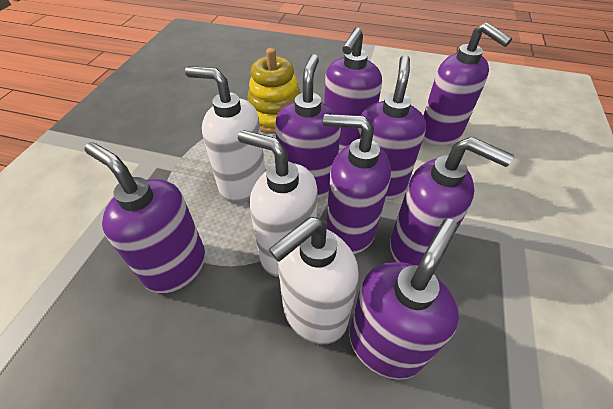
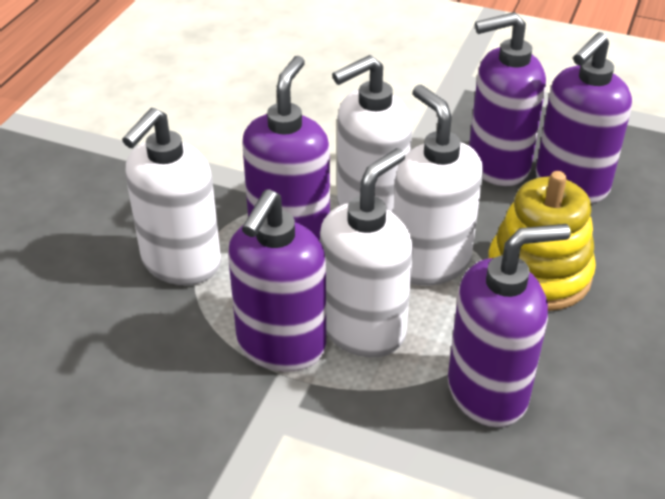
purple soap dispenser: 8 -> 5
white soap dispenser: 3 -> 4

